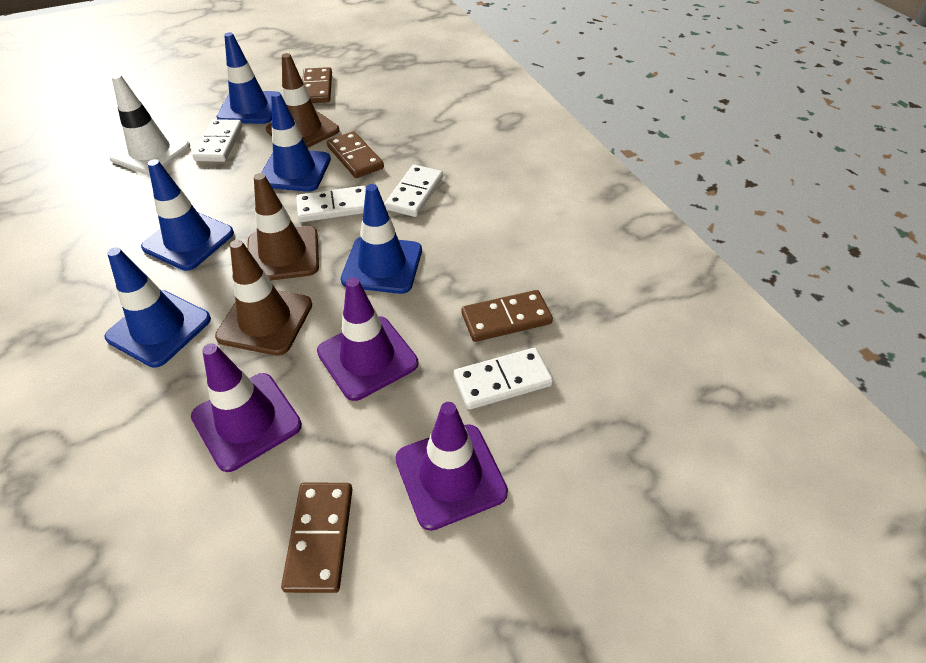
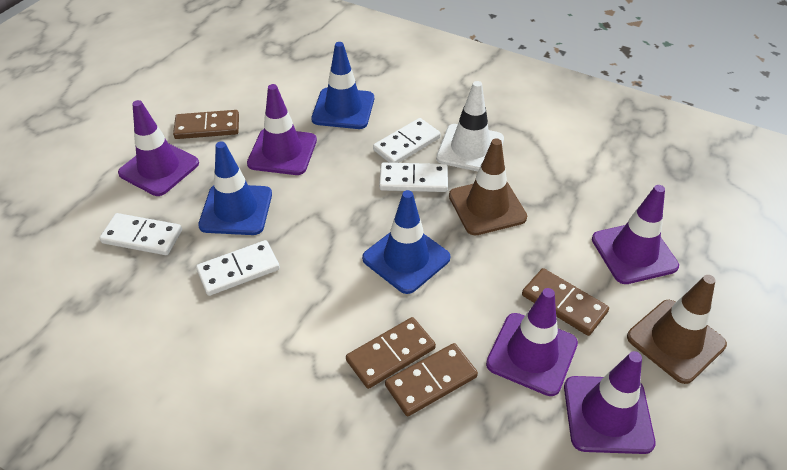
blue traffic cone: 5 -> 3
brown traffic cone: 3 -> 2
purple traffic cone: 3 -> 5

